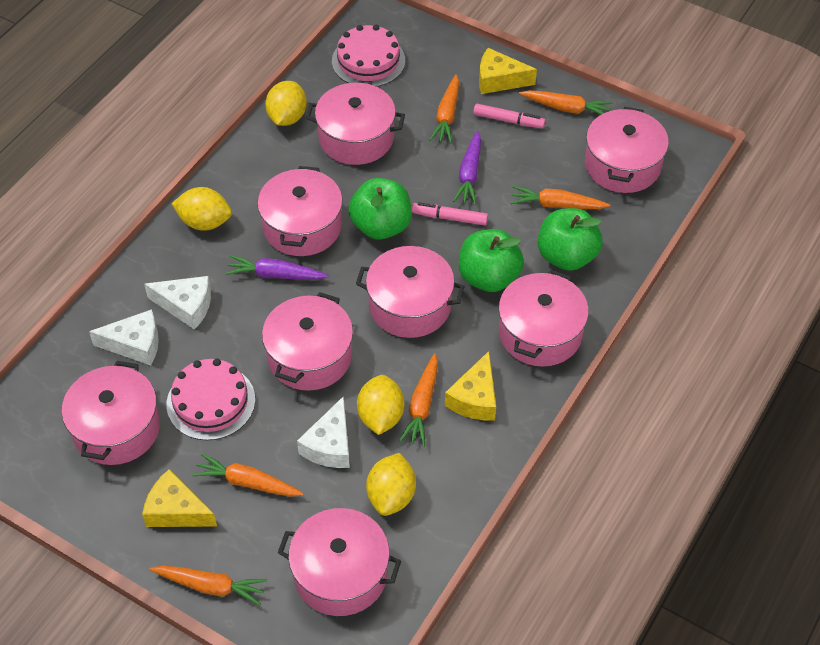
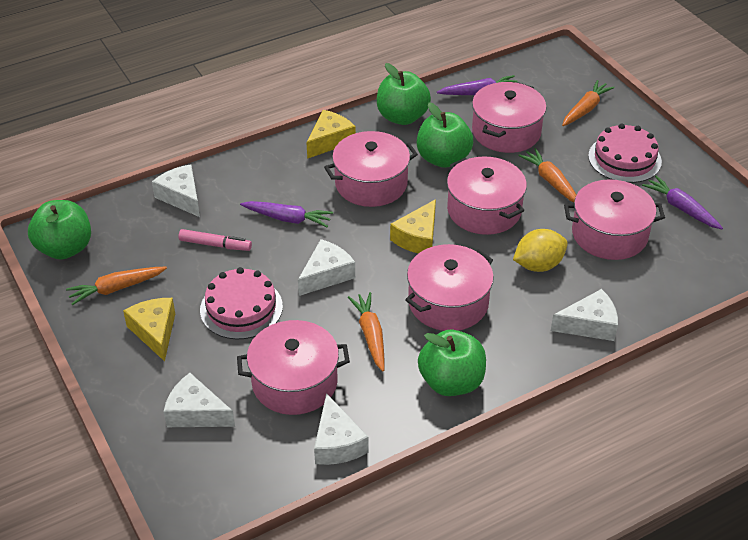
green apple: 3 -> 4
orange carrot: 6 -> 4
pink marker: 2 -> 1
pink pot: 8 -> 6
purple carrot: 2 -> 3
white cheese: 3 -> 5
yellow lemon: 4 -> 1

